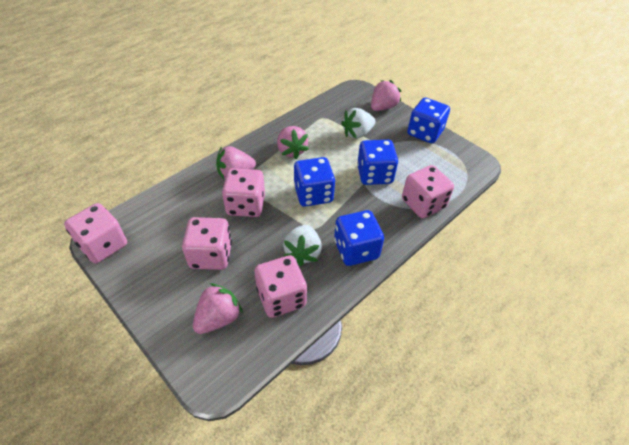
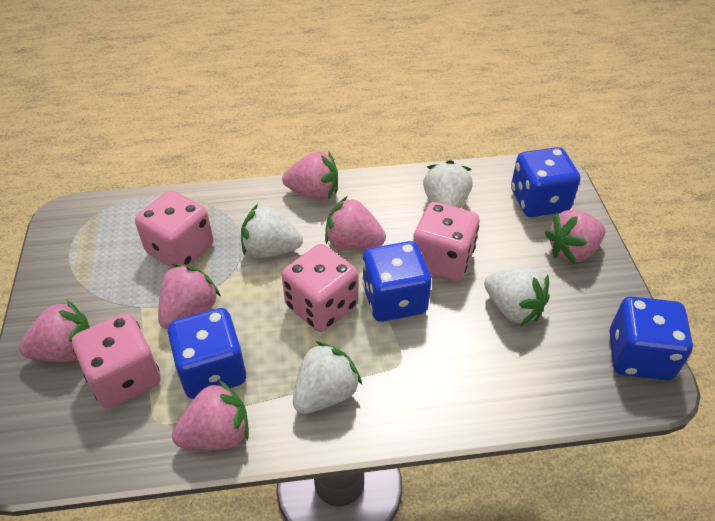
pink dice: 5 -> 4
pink strawberry: 4 -> 6
white strawberry: 2 -> 4

